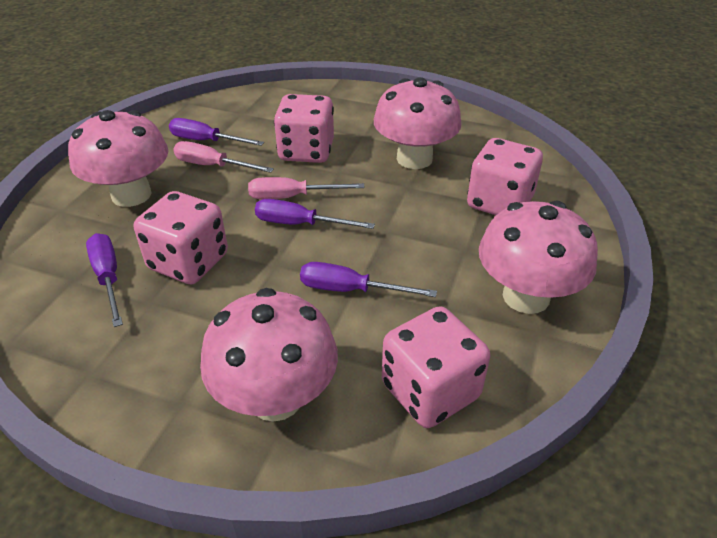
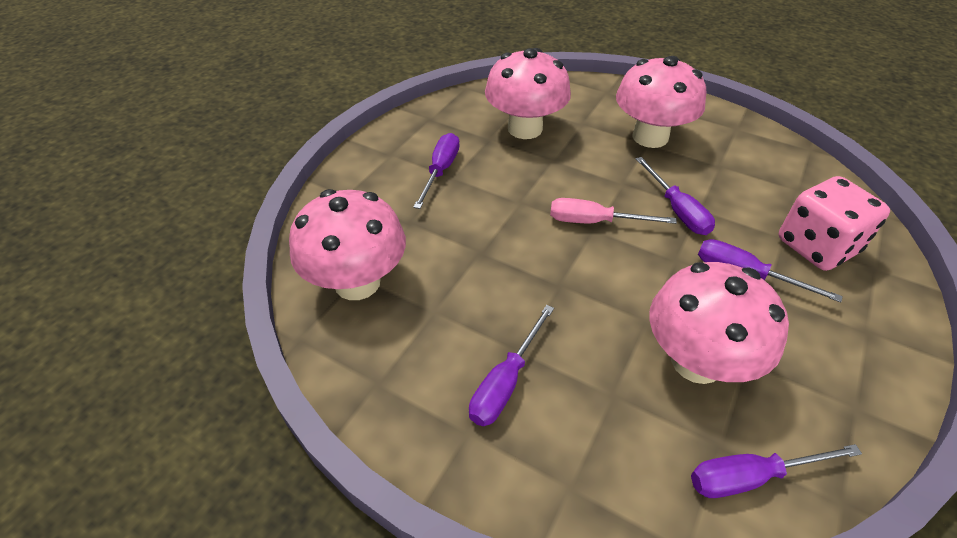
pink dice: 4 -> 1
pink screwdriver: 2 -> 1
purple screwdriver: 4 -> 5

